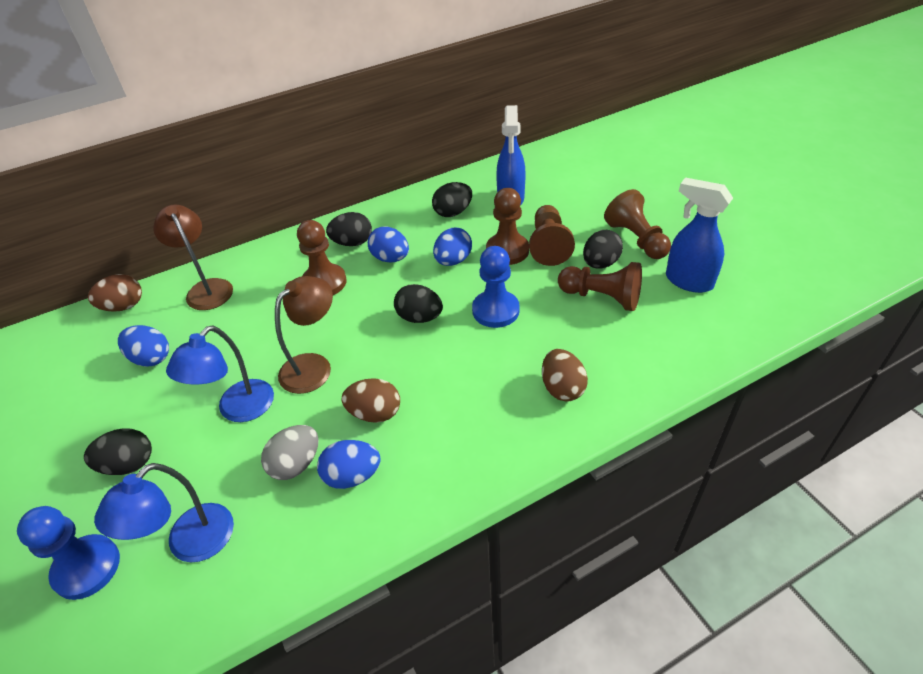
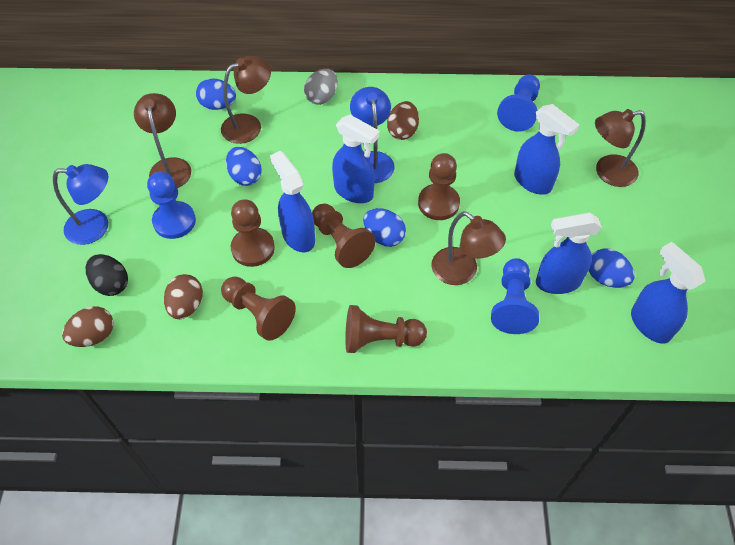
black egg: 5 -> 1
blue pawn: 2 -> 3
blue spray bottle: 2 -> 5
brown lamp: 2 -> 4

